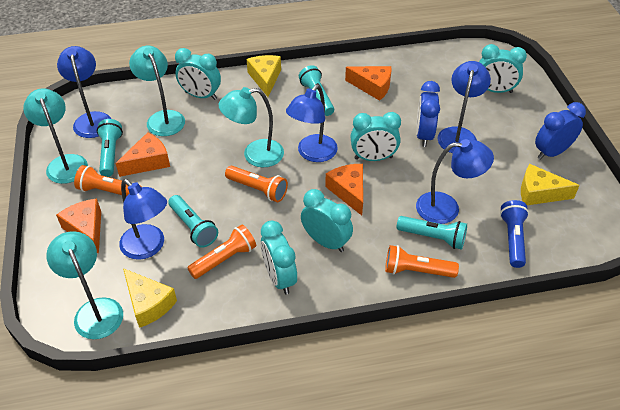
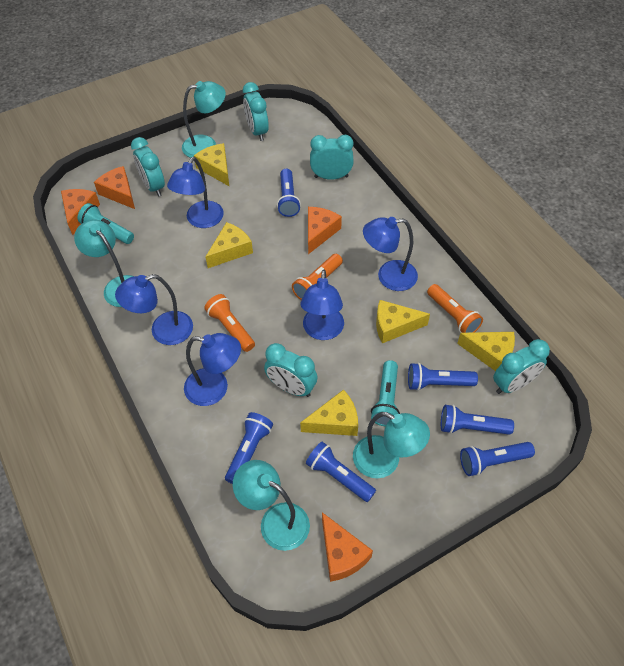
blue clock: 2 -> 0
blue flashlight: 1 -> 6
orange flashlight: 4 -> 3
turquoise flashlight: 4 -> 2
yellow cheese: 3 -> 5

